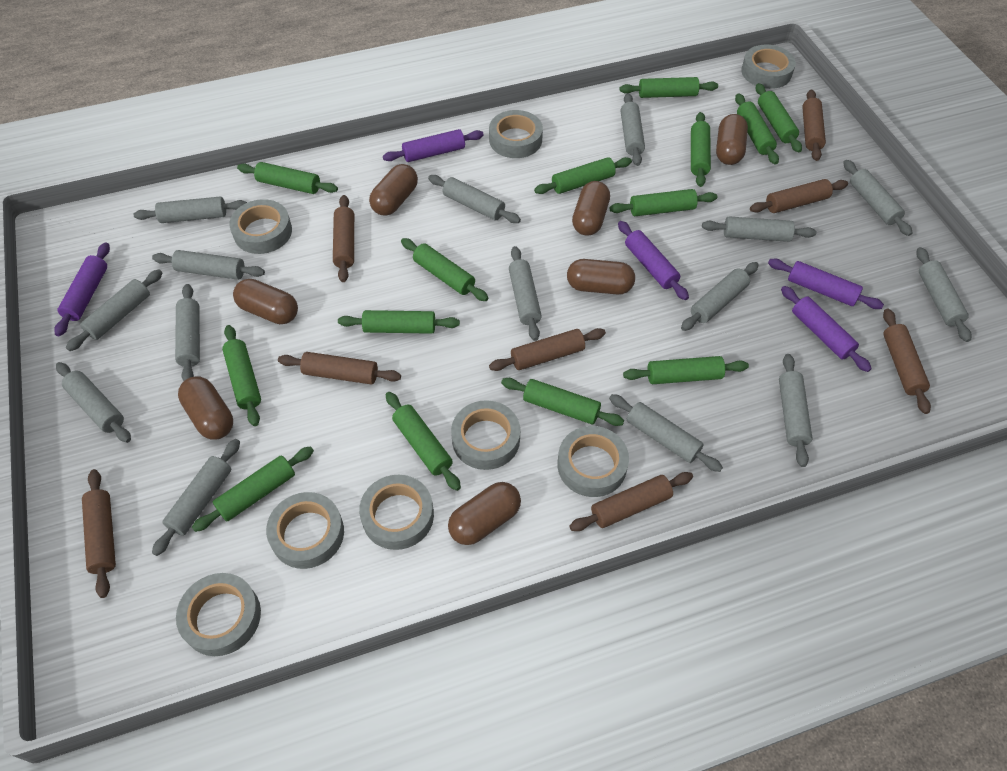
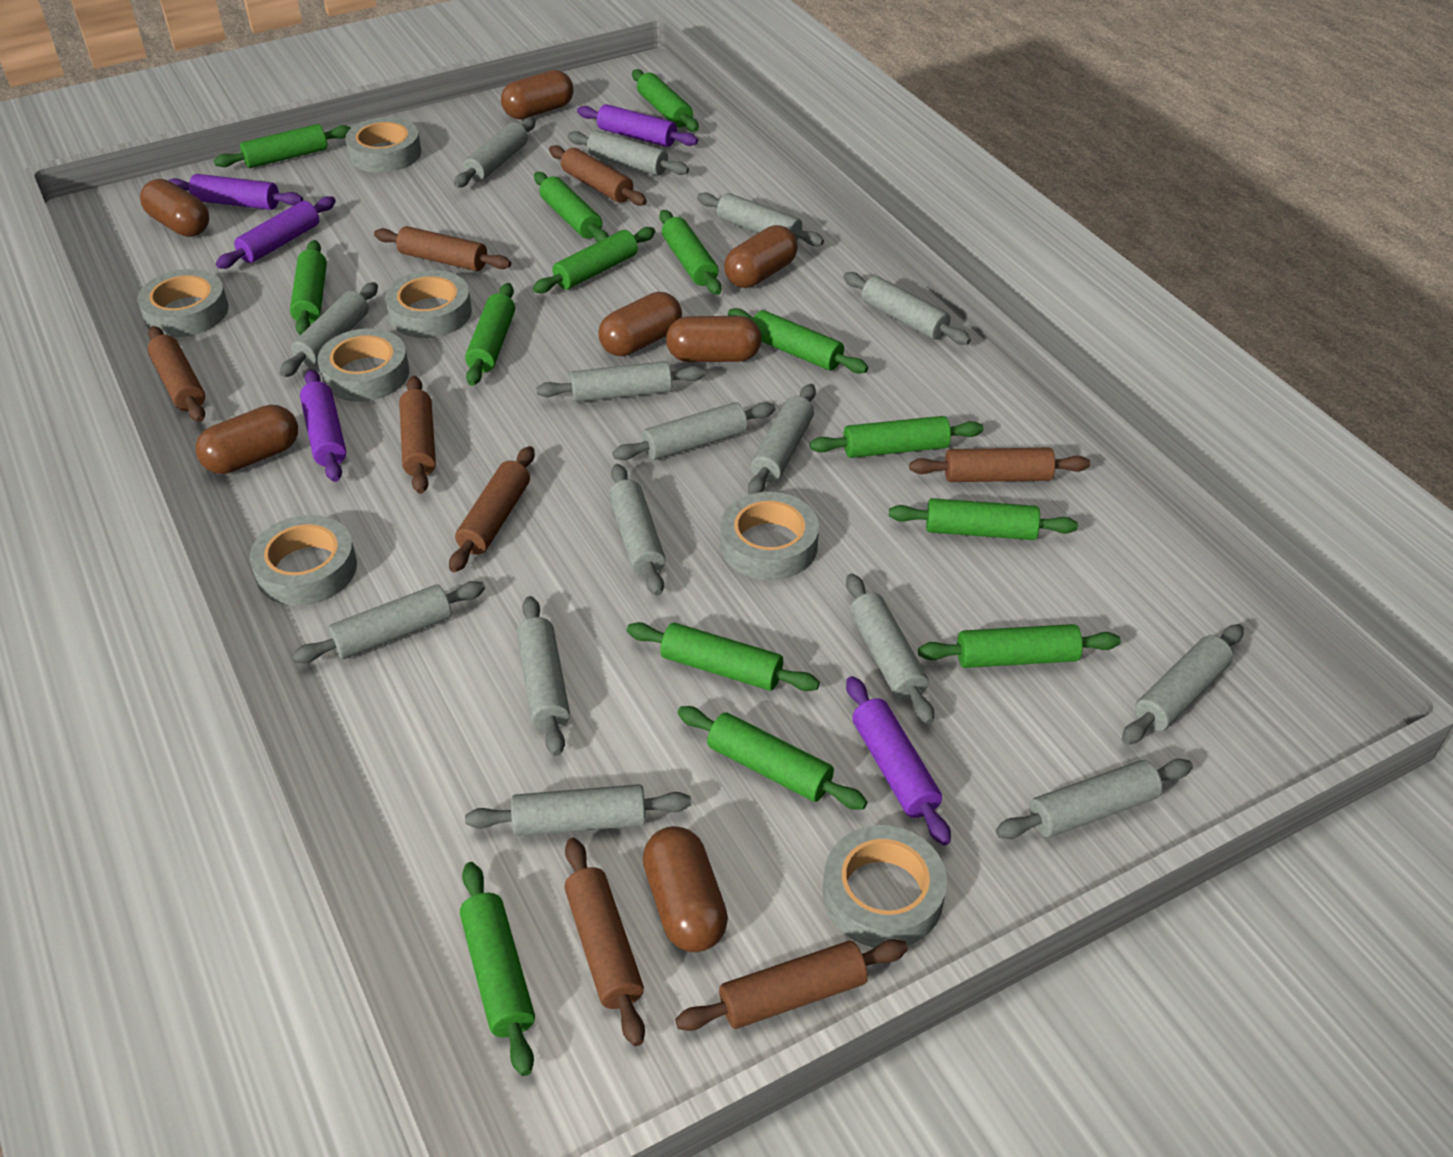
grey tape: 8 -> 7

